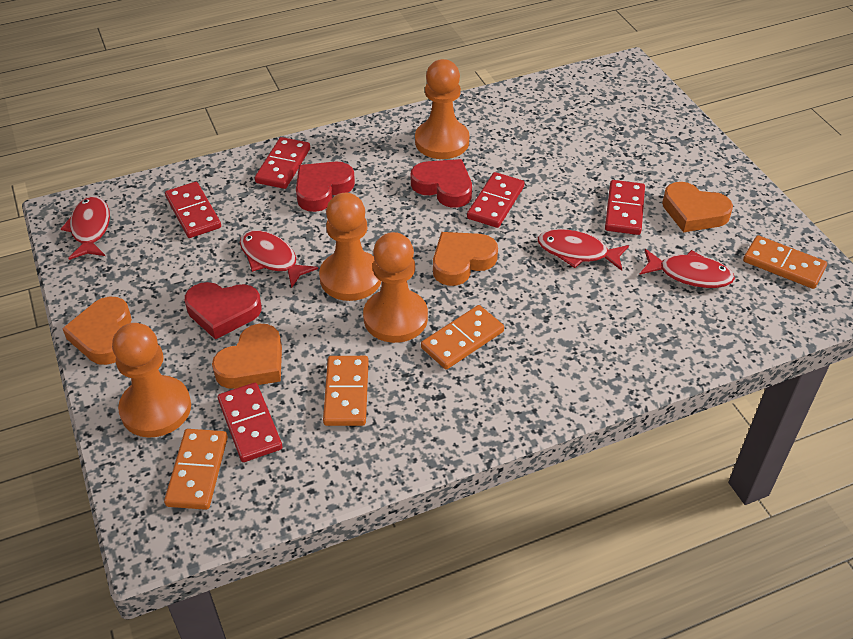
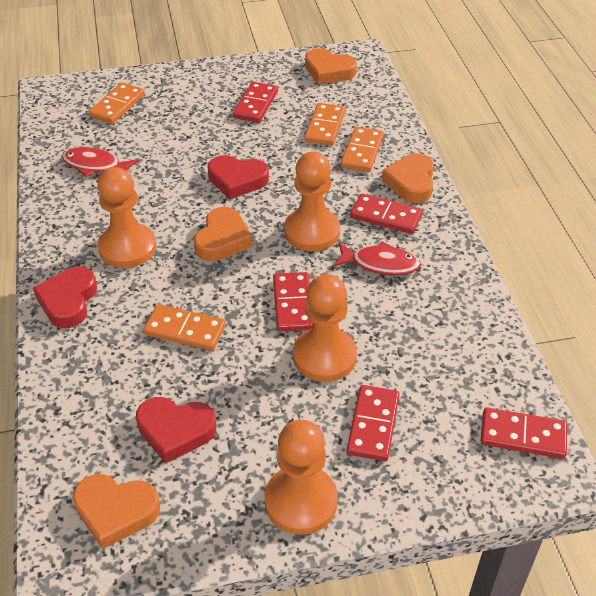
red fish: 4 -> 2

